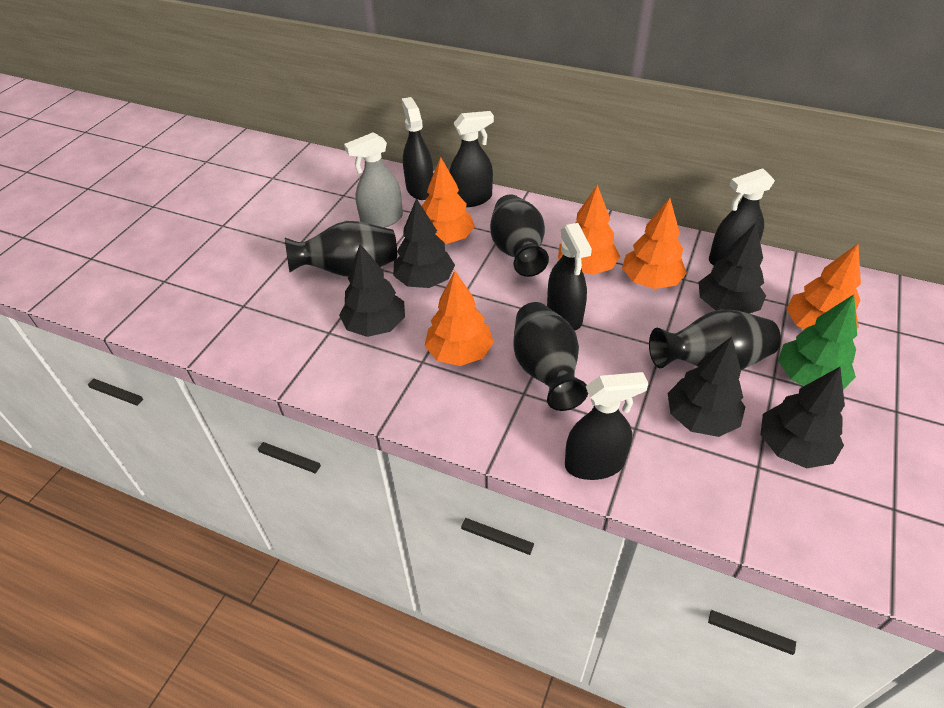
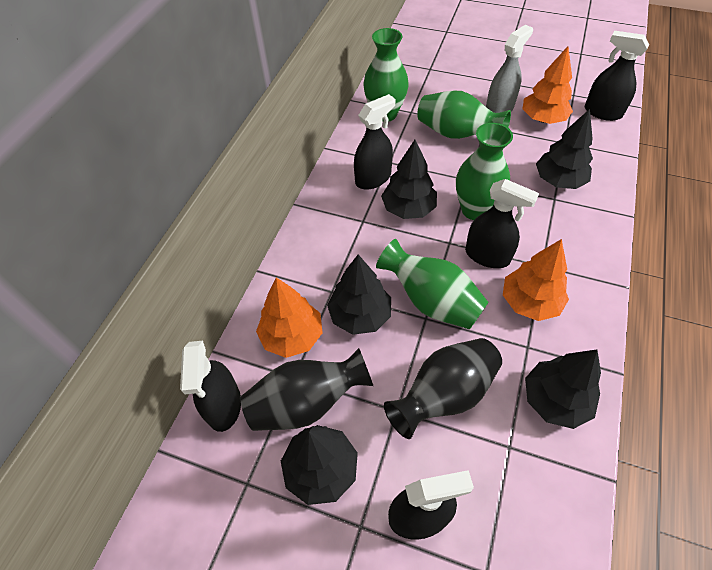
black vase: 4 -> 2
green tree: 1 -> 0
green vase: 0 -> 4
orange tree: 5 -> 3

